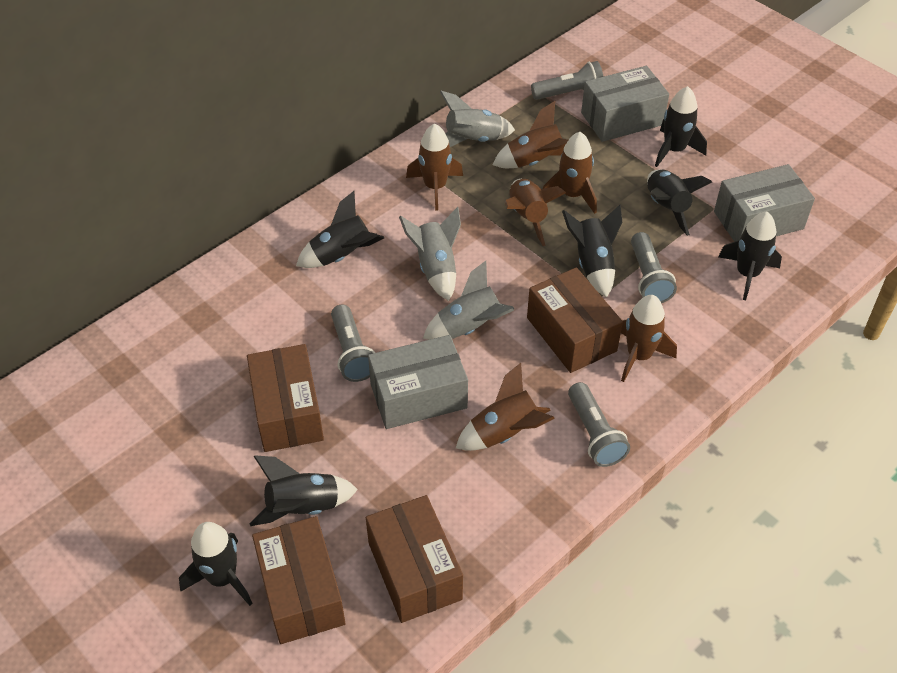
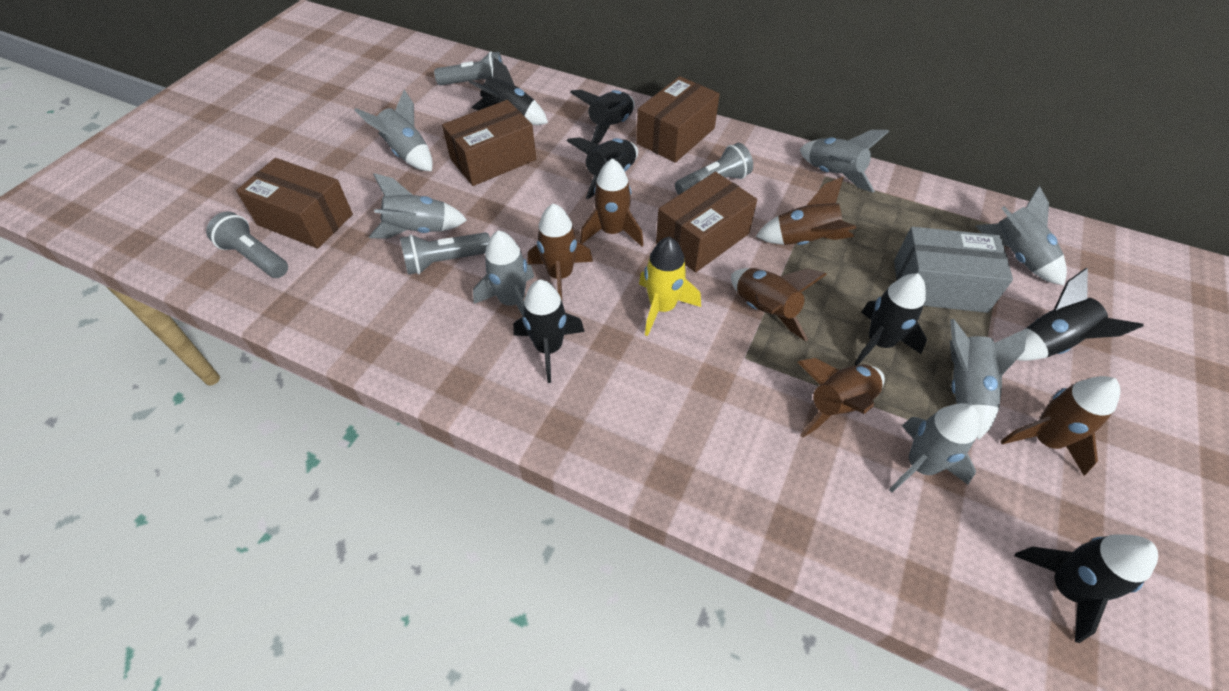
grey box: 3 -> 1
grey rocket: 3 -> 7
yellow rocket: 0 -> 1

